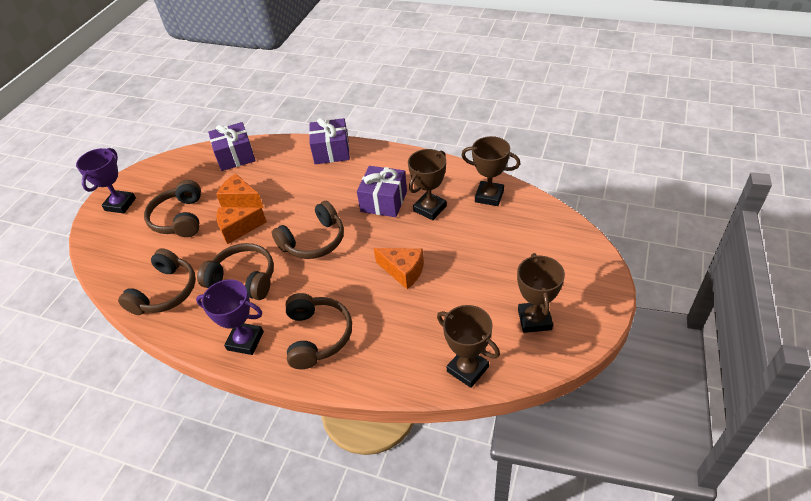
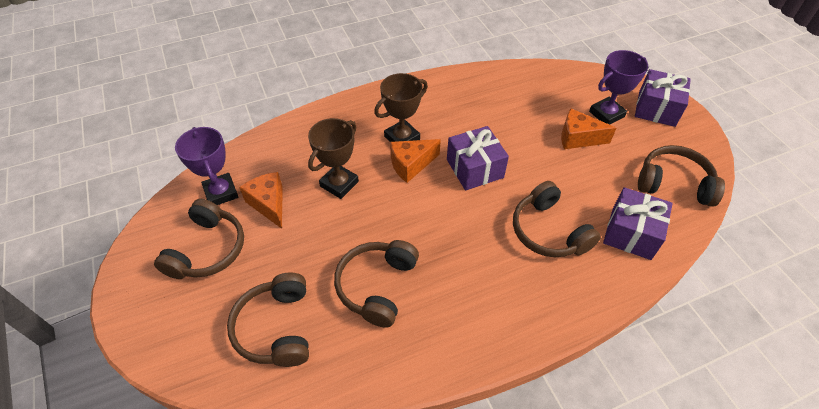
brown trophy: 4 -> 2

